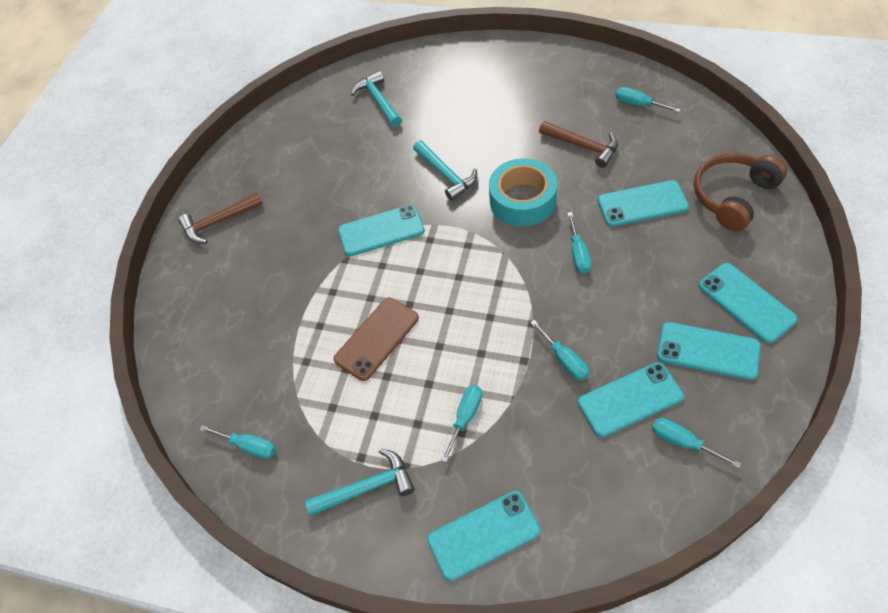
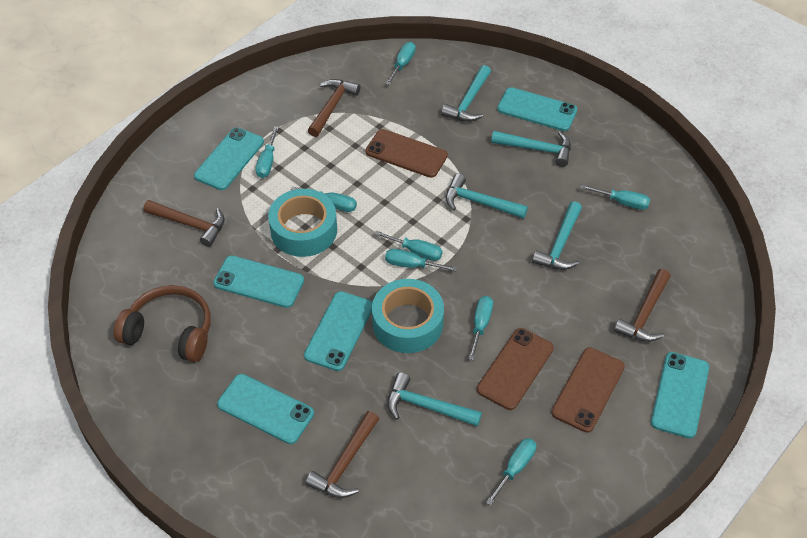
brown hammer: 2 -> 4
brown phone: 1 -> 3
turquoise hammer: 3 -> 5
turquoise screwdriver: 6 -> 8
turquoise tape: 1 -> 2

